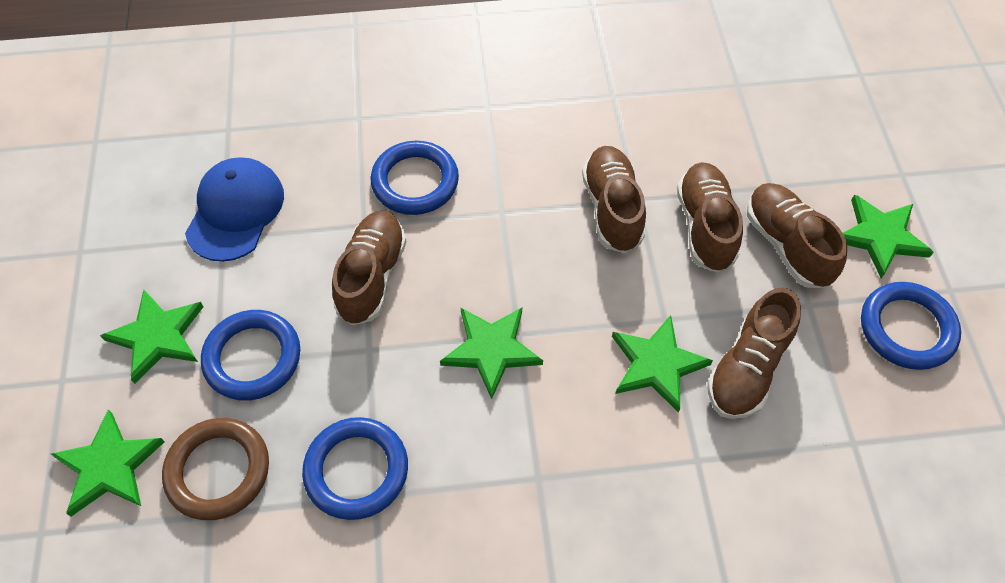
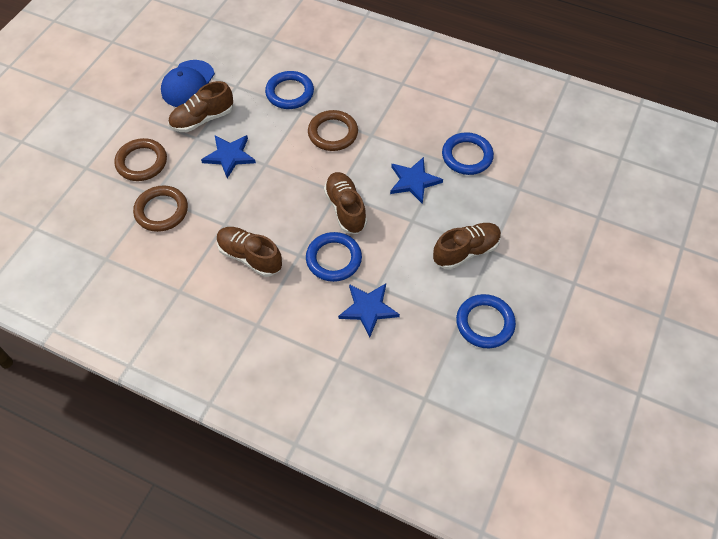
blue star: 0 -> 3
brown ring: 1 -> 3
brown shoe: 5 -> 4
green star: 5 -> 0

